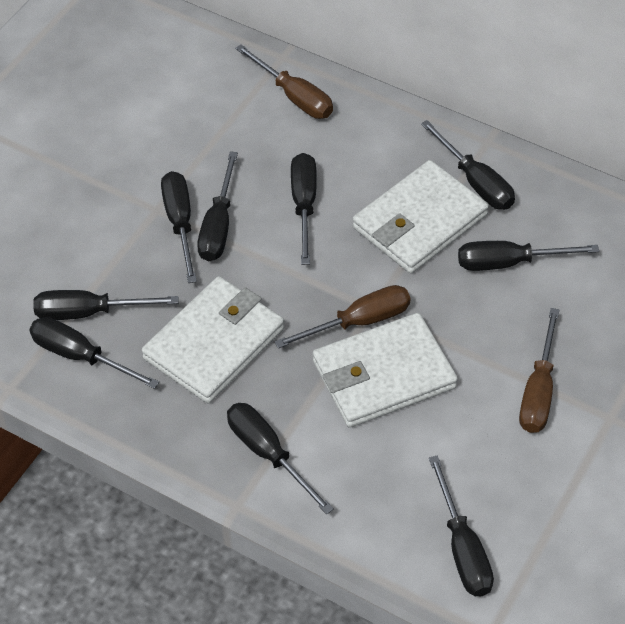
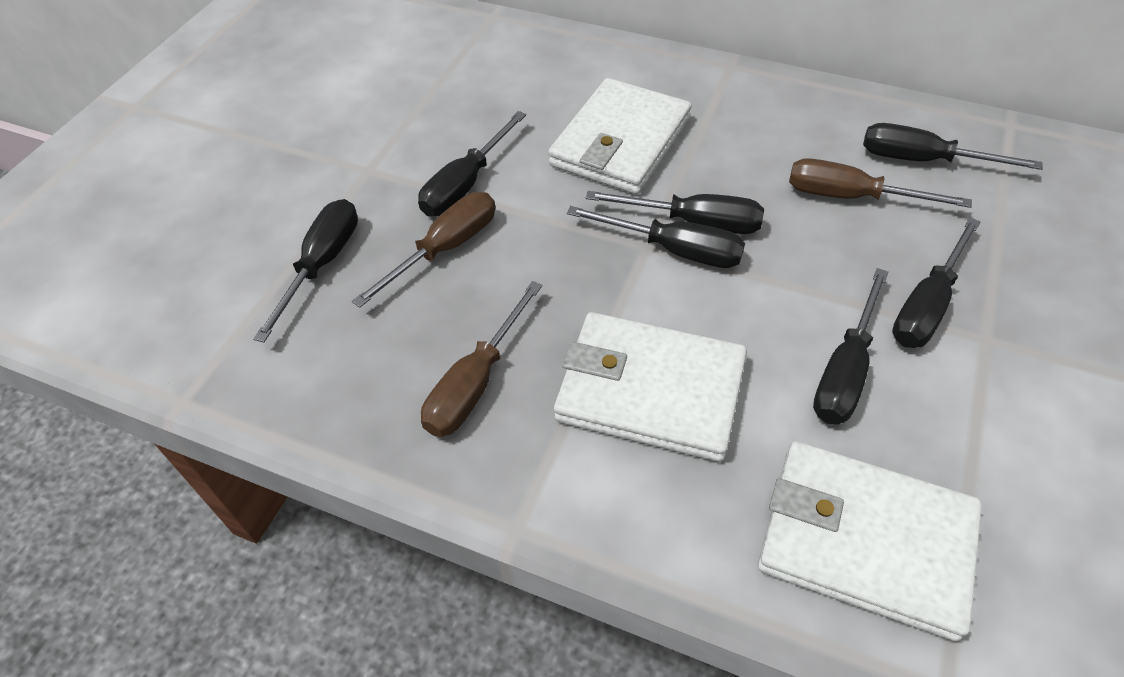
black screwdriver: 9 -> 7

